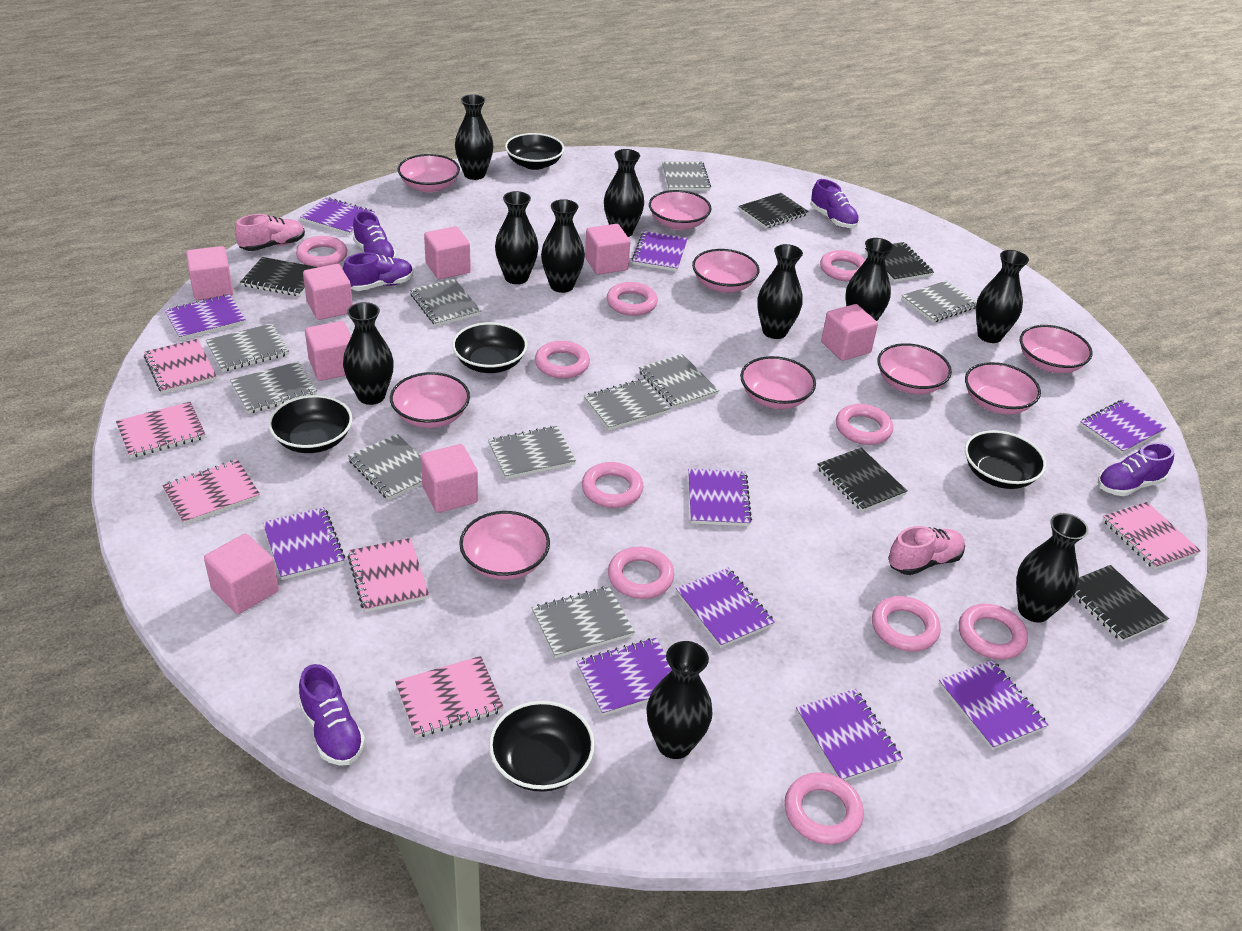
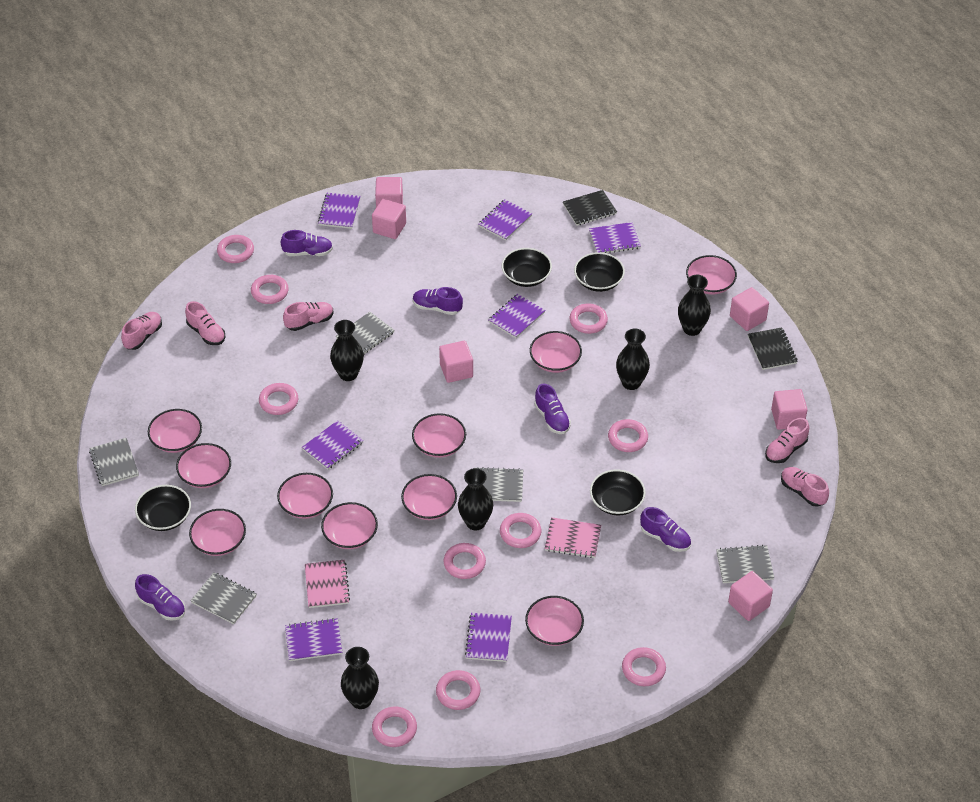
black bowl: 5 -> 4
black notebook: 5 -> 2
black vase: 10 -> 5
grey notebook: 10 -> 5
pink bowl: 9 -> 10
pink cube: 8 -> 6
pink notebook: 6 -> 2
pink shoe: 2 -> 5
purple notebook: 10 -> 7

